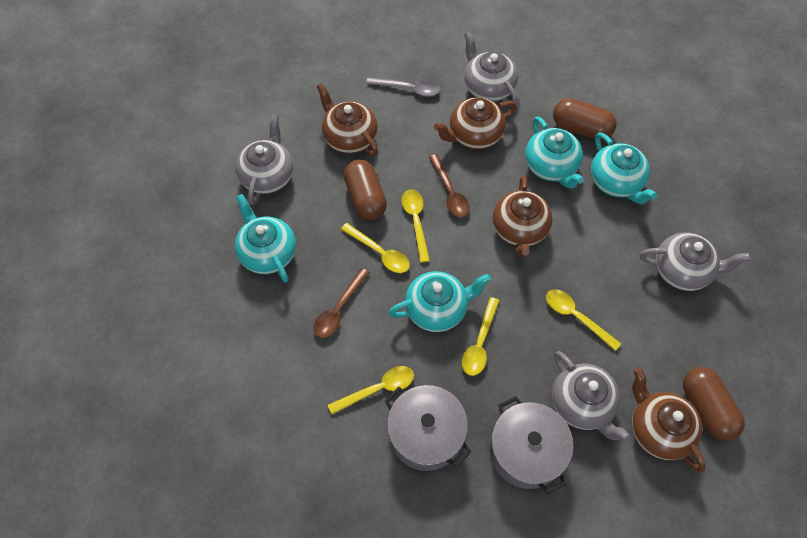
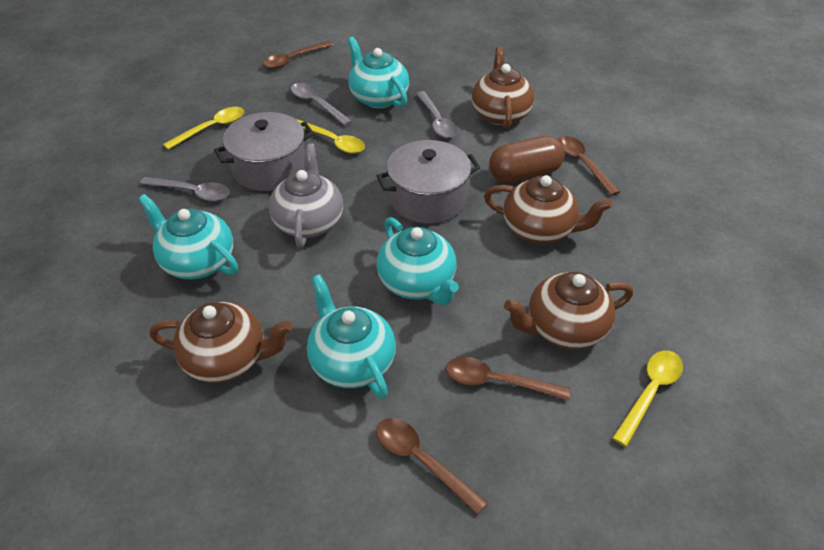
brown capsule: 3 -> 1
brown spoon: 2 -> 4
grey spoon: 1 -> 3
grey teapot: 4 -> 1
yellow spoon: 5 -> 3

